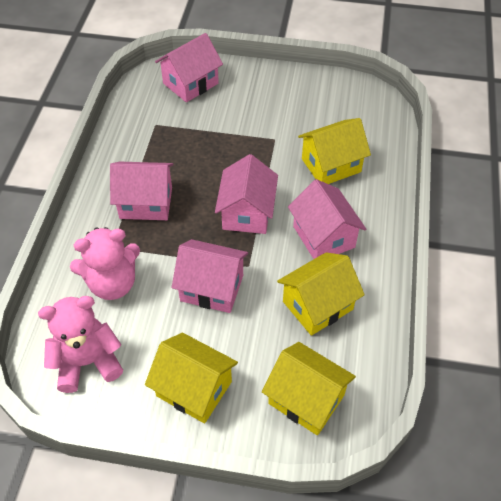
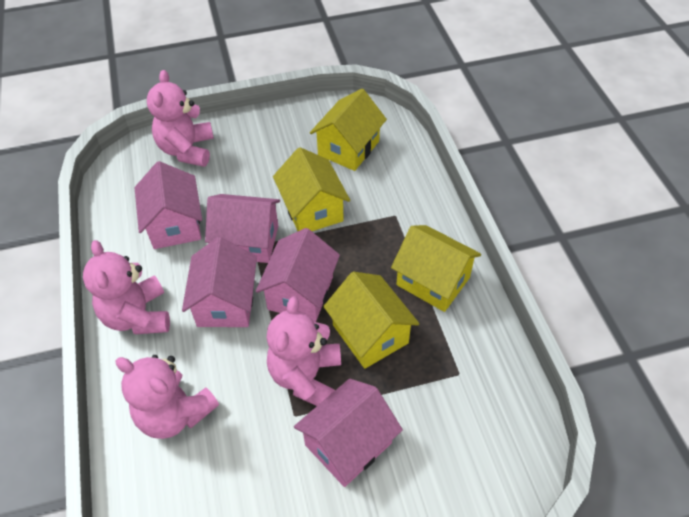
pink teddy bear: 2 -> 4

